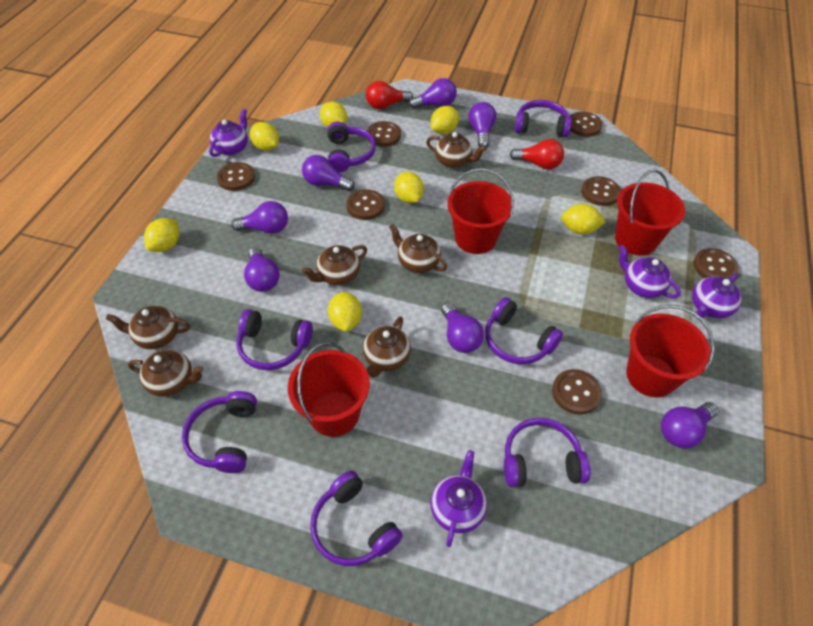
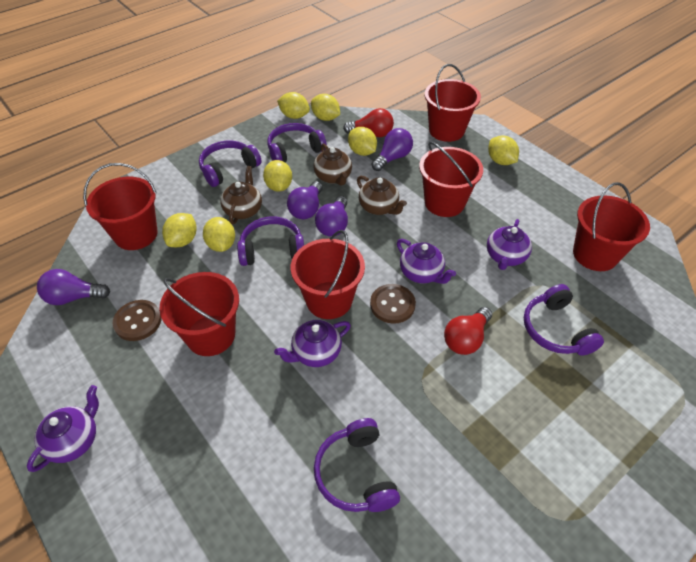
brown button: 7 -> 2
brown teapot: 6 -> 3
purple headphones: 7 -> 5
purple light bulb: 7 -> 4
red bucket: 4 -> 6

